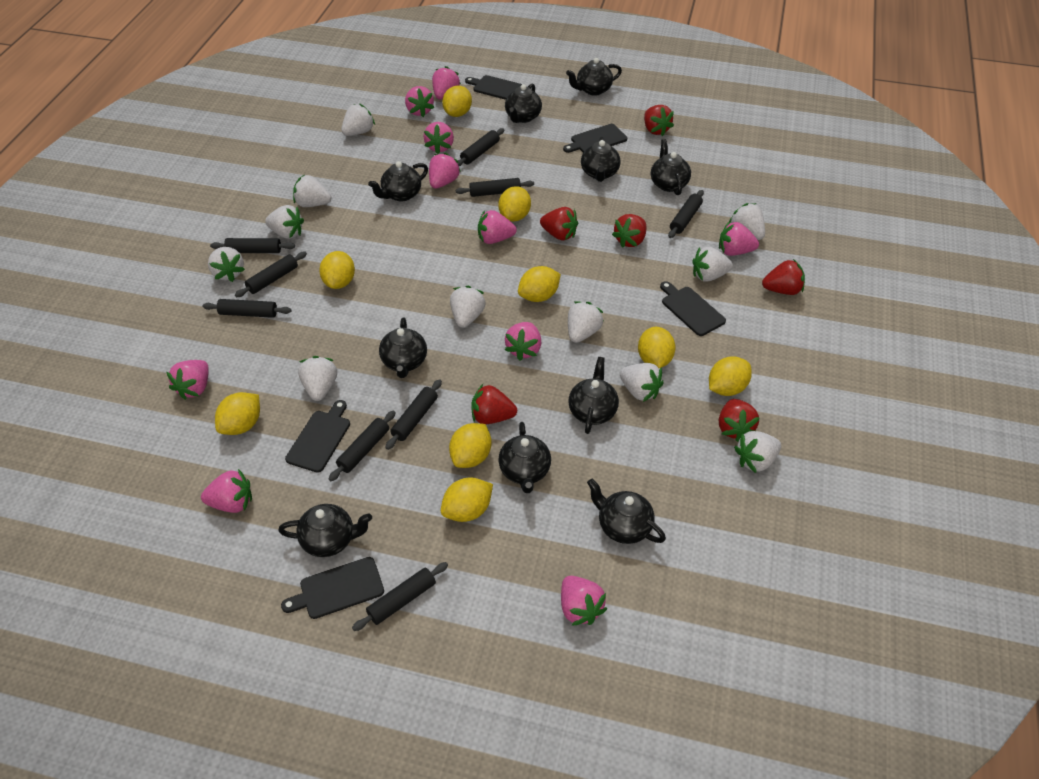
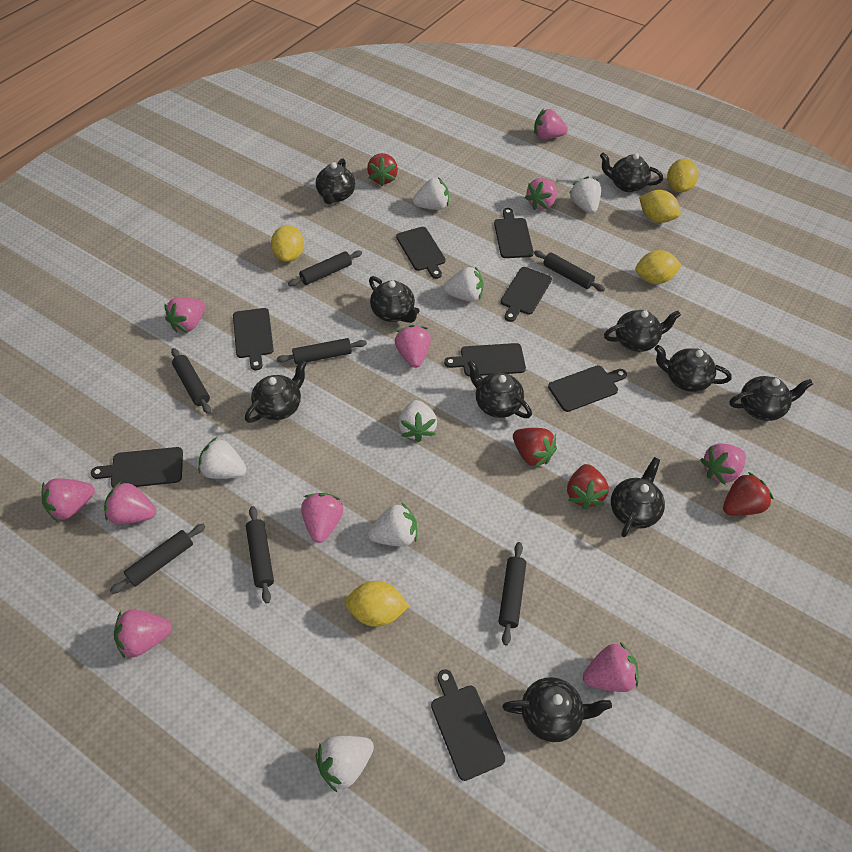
black cutting board: 5 -> 8
black rolling pin: 9 -> 7
red strawberry: 6 -> 4
white strawberry: 11 -> 7
yellow lemon: 9 -> 5

